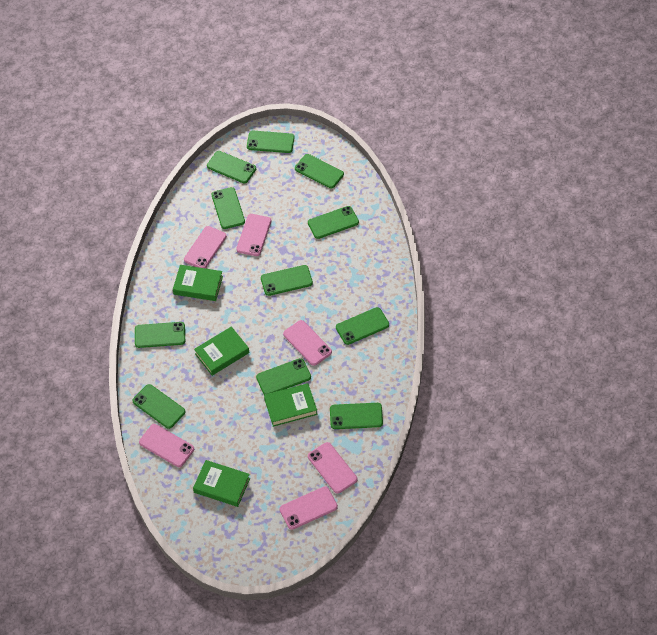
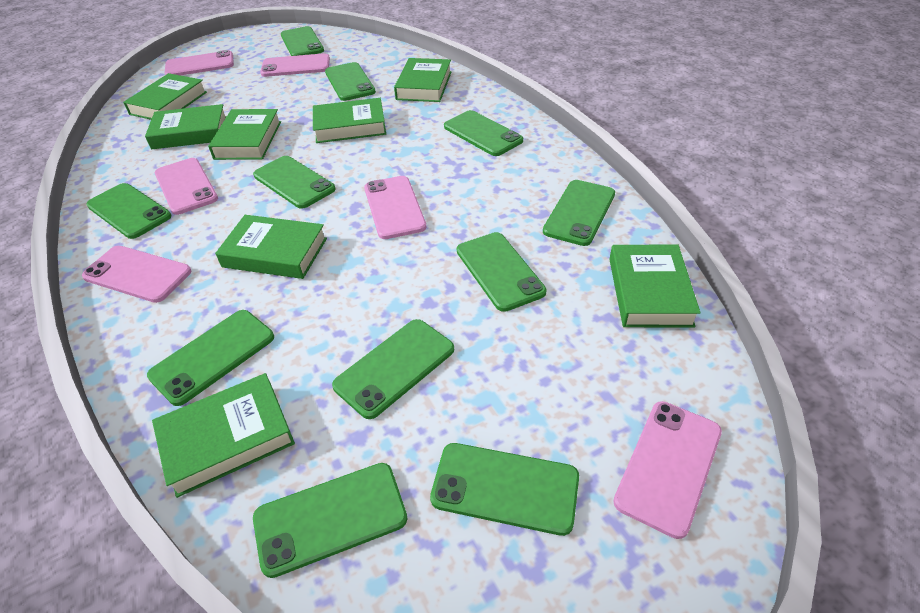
green book: 4 -> 8

